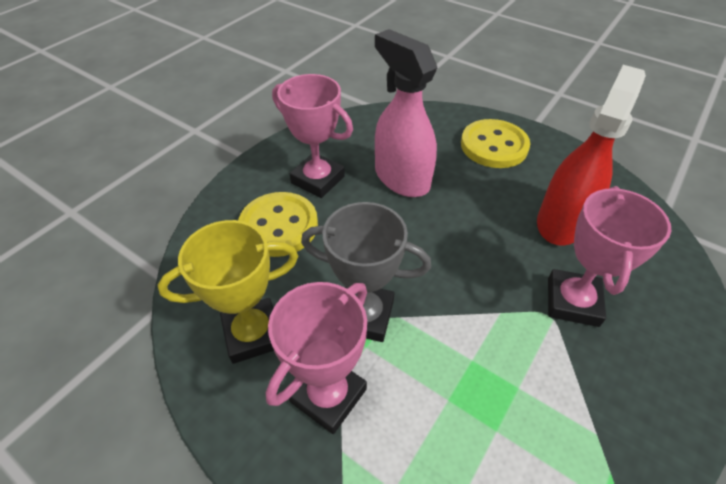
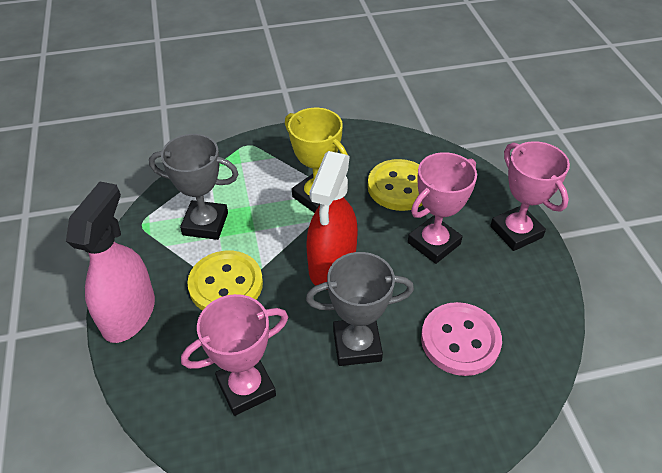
grey trophy: 1 -> 2
pink button: 0 -> 1

